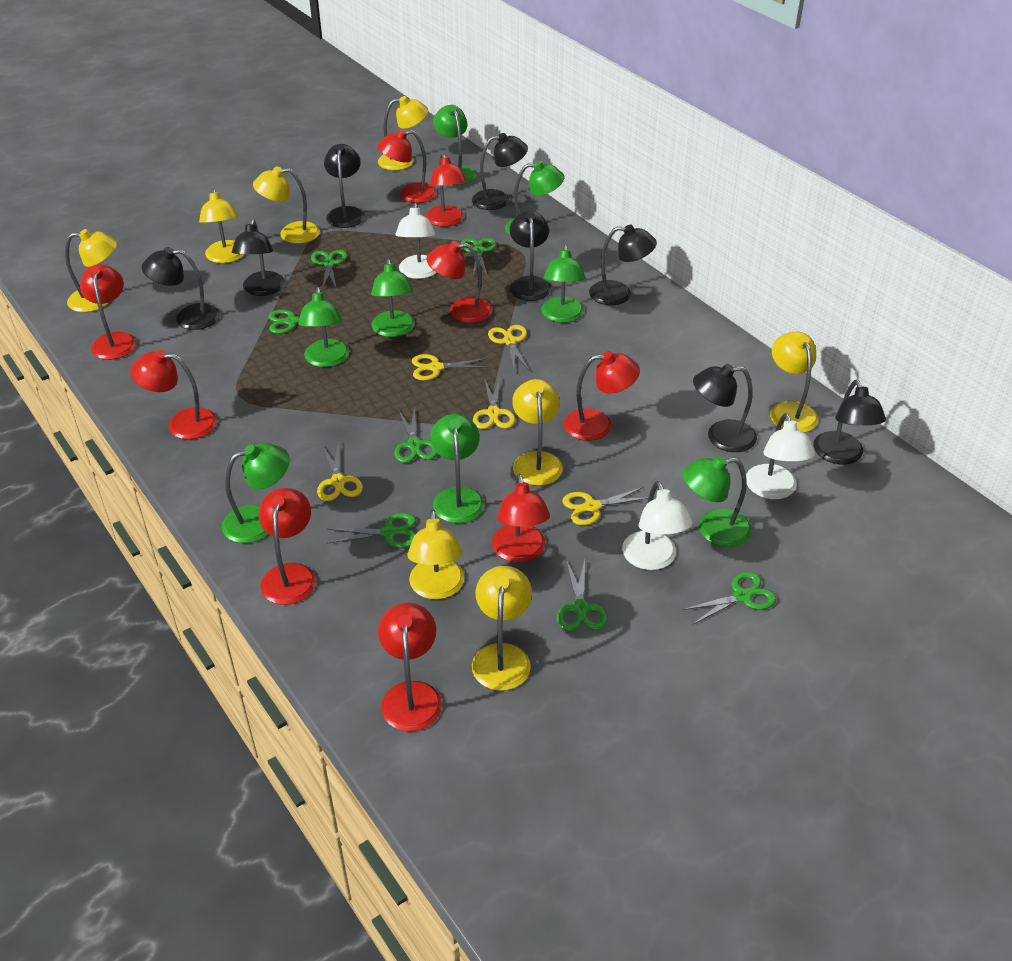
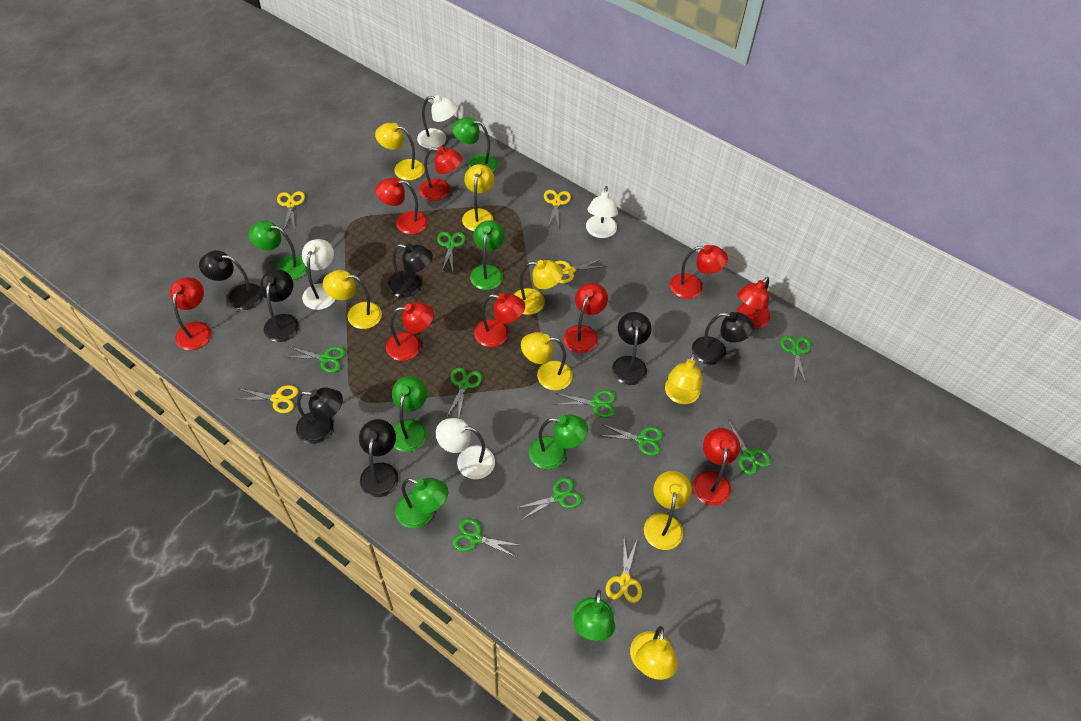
black lamp: 8 -> 7
green lamp: 8 -> 7
green scissors: 7 -> 9
white lamp: 3 -> 4

